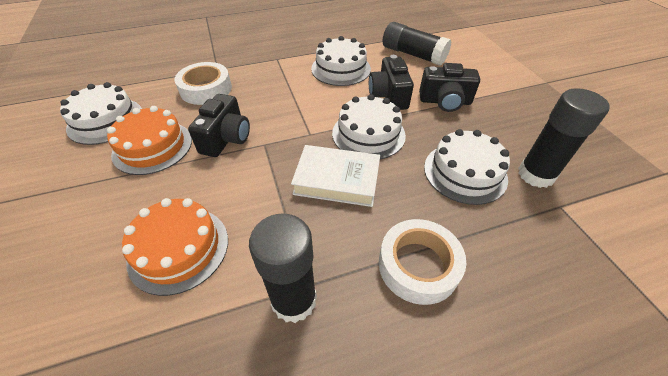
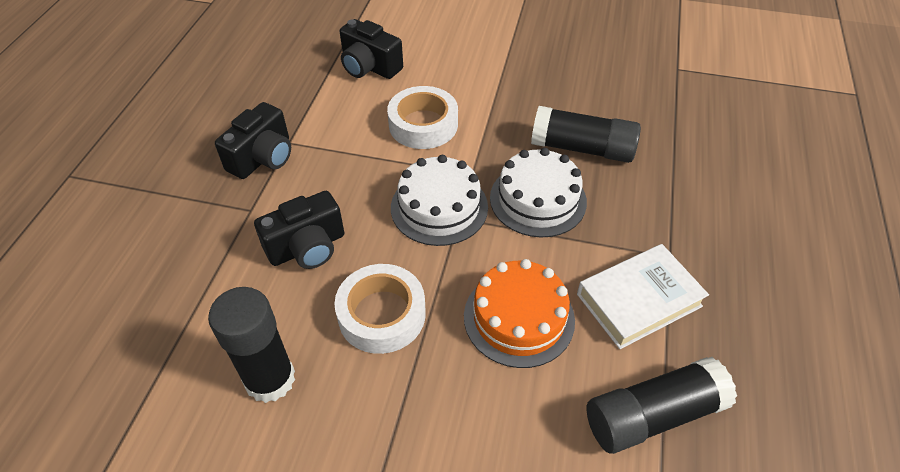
orange cake: 2 -> 1
white cake: 4 -> 2

